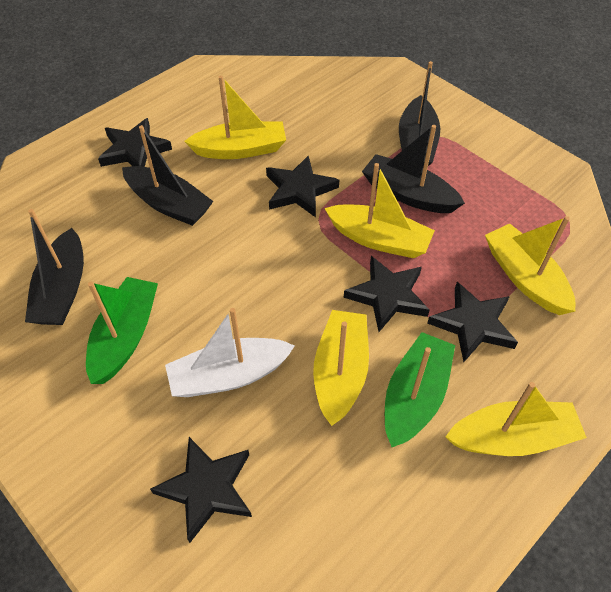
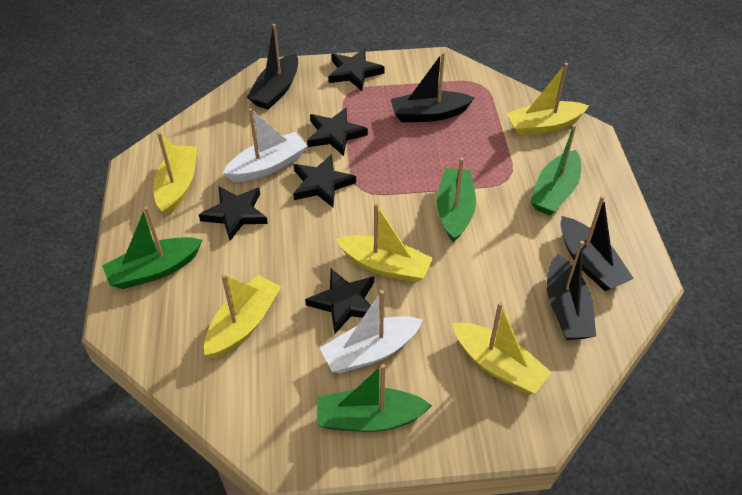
green boat: 2 -> 4
white boat: 1 -> 2

